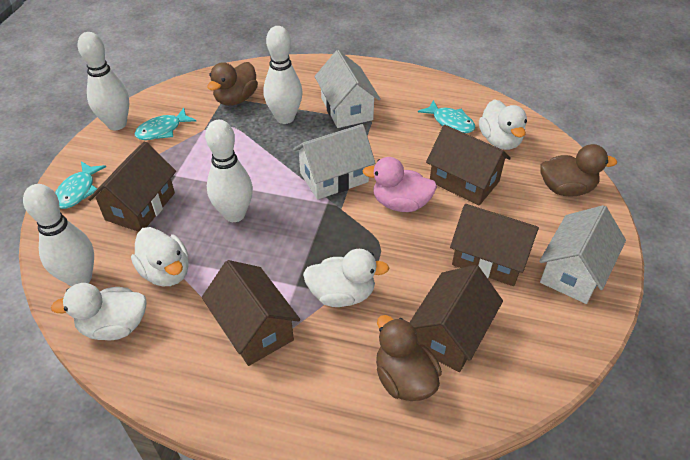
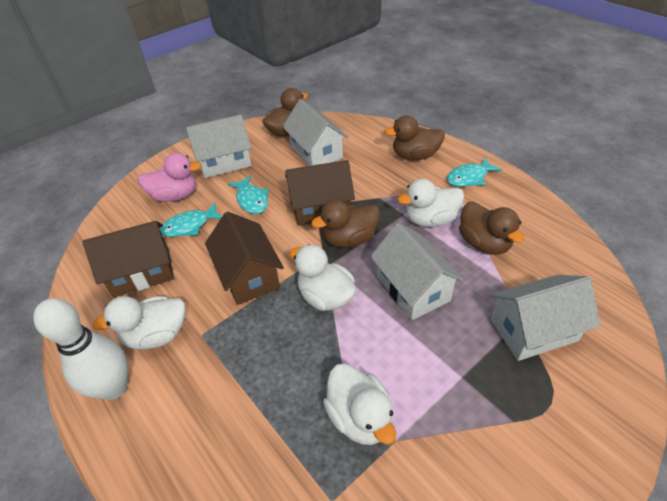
brown duck: 3 -> 4
brown house: 5 -> 3
white bowling pin: 4 -> 1
white house: 3 -> 4

